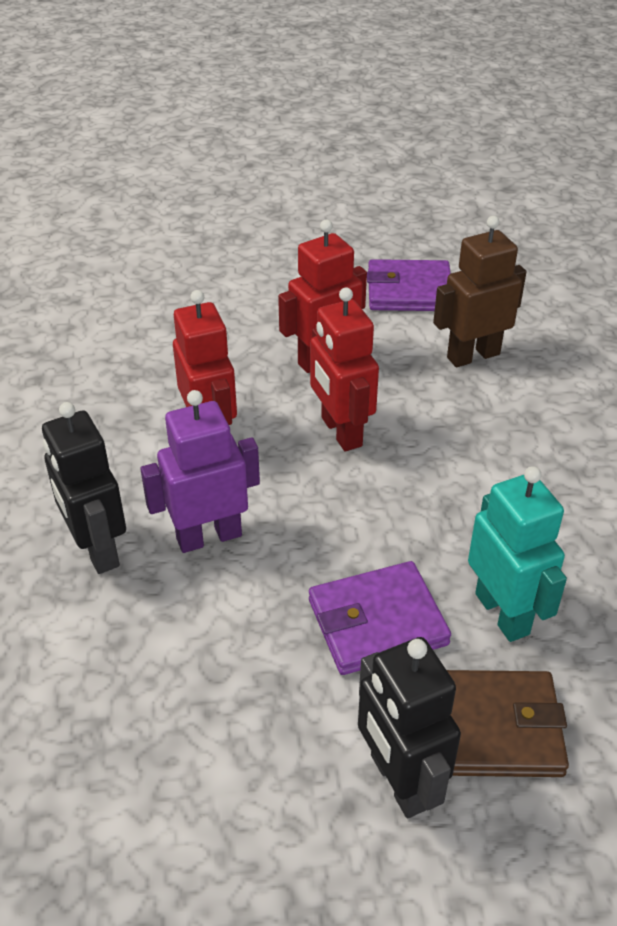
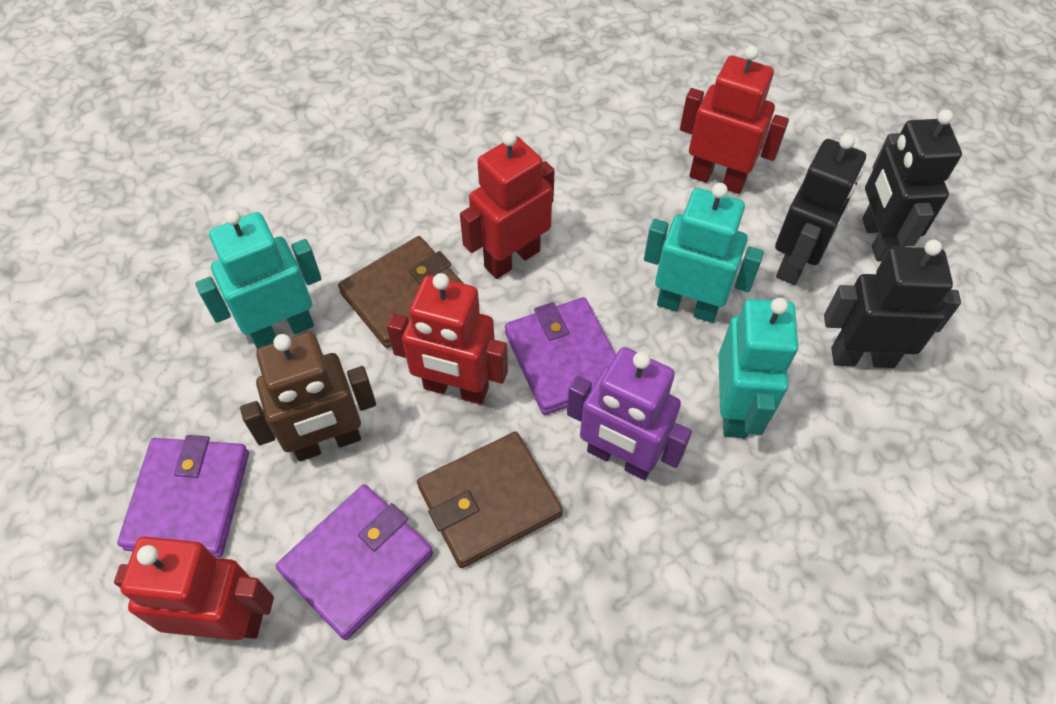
black robot: 2 -> 3
brown wallet: 1 -> 2
purple wallet: 2 -> 3
red robot: 3 -> 4
turquoise robot: 1 -> 3

